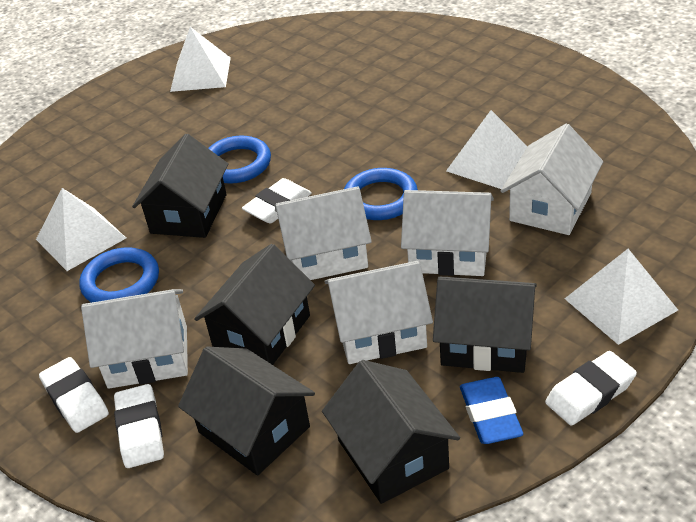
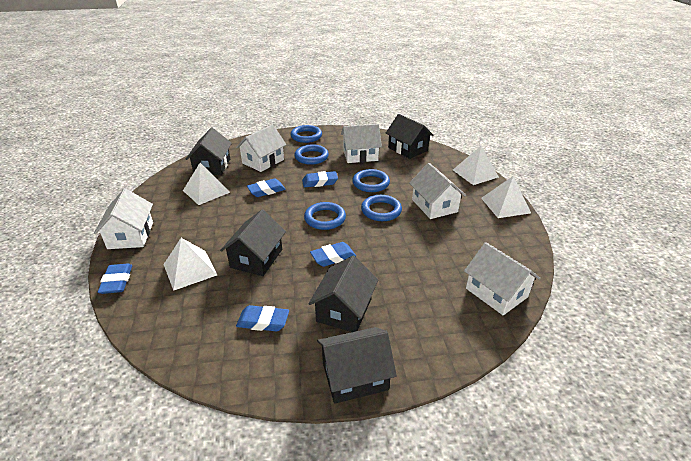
blue eraser: 1 -> 5
blue ring: 3 -> 5
white eraser: 4 -> 0

